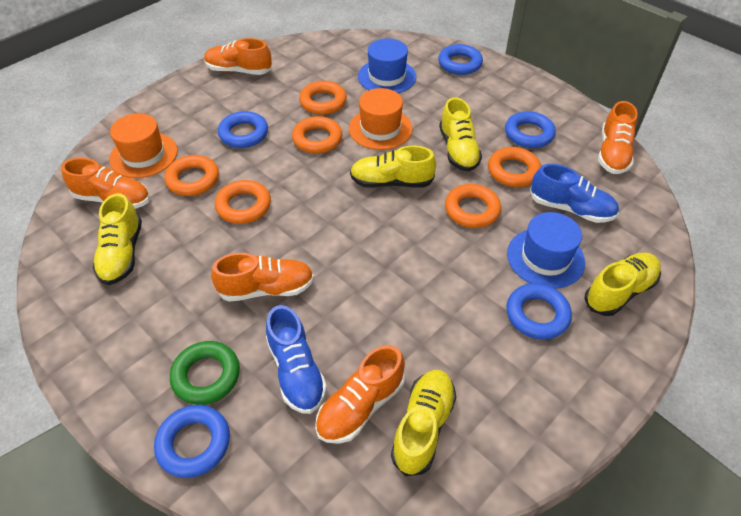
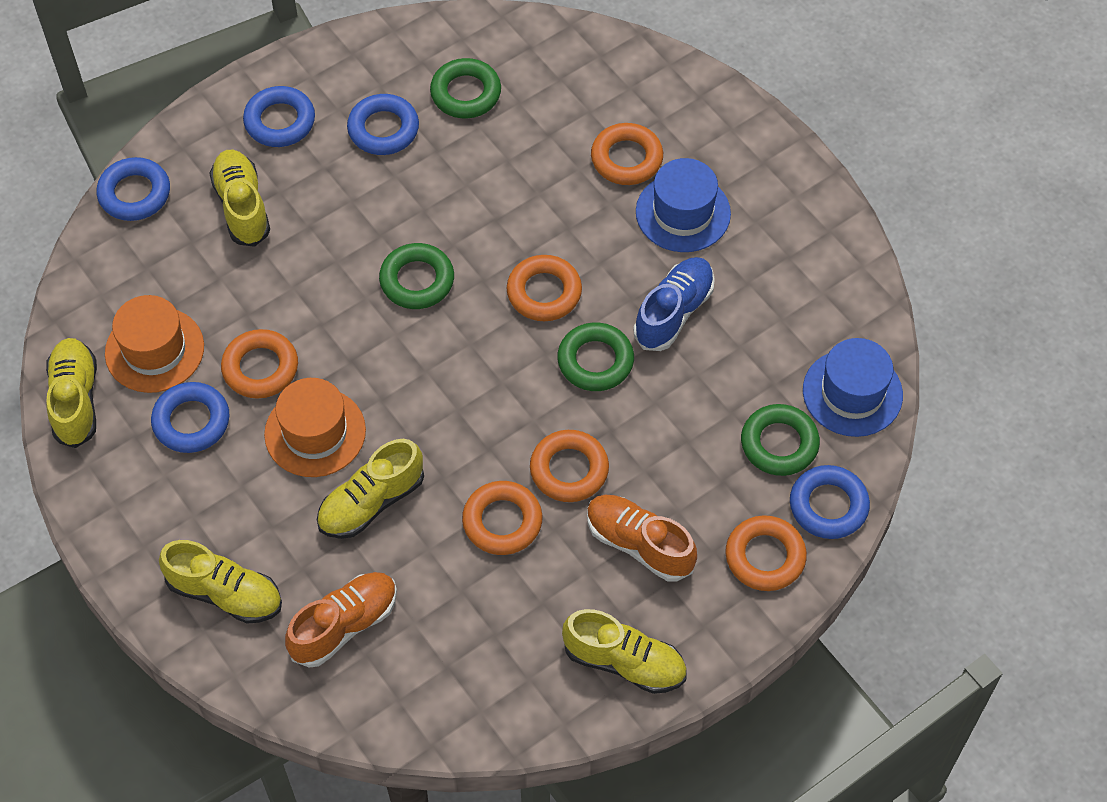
blue shoe: 2 -> 1
green ring: 1 -> 4
orange shoe: 5 -> 2

